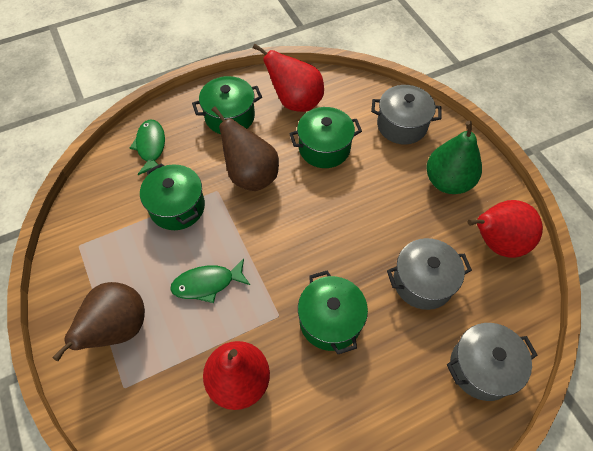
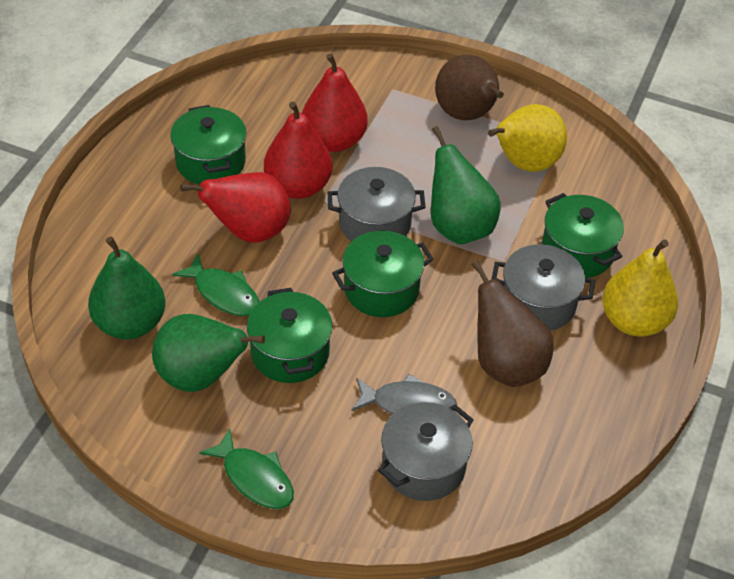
green pear: 1 -> 3
grey fish: 0 -> 1
yellow pear: 0 -> 2

